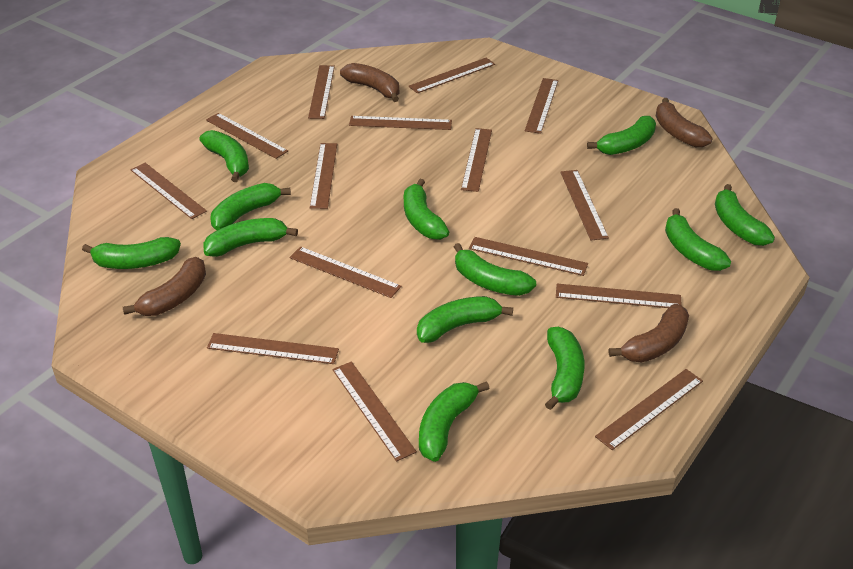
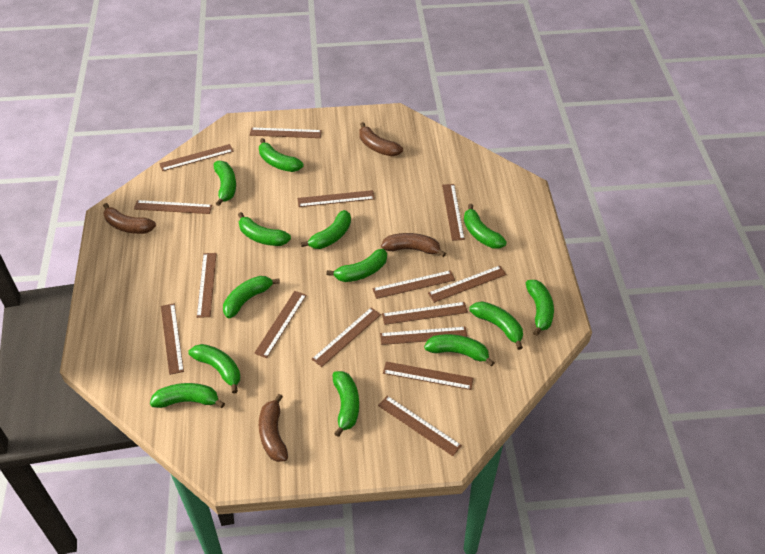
green banana: 12 -> 13

